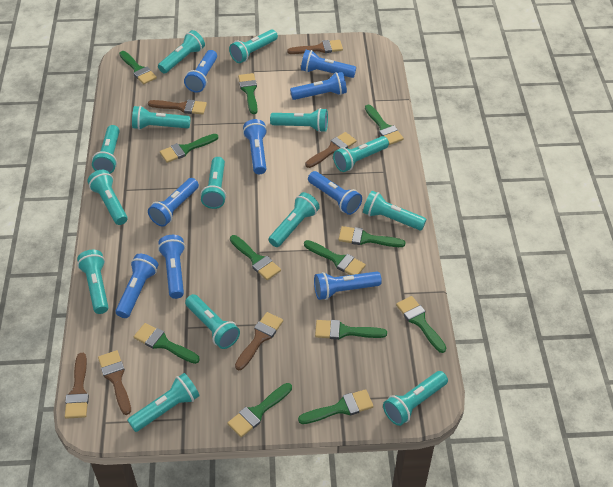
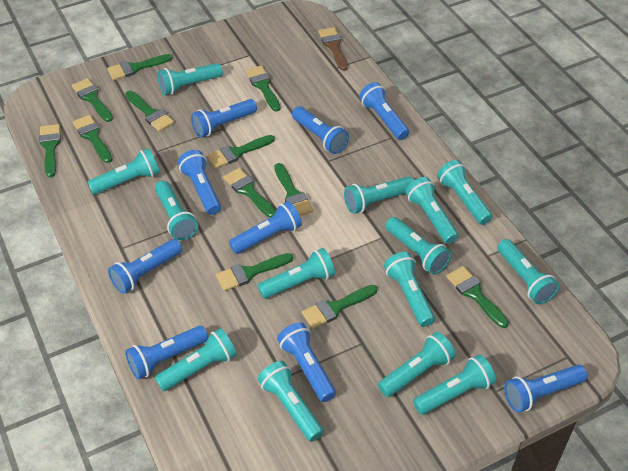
brown brush: 6 -> 1

